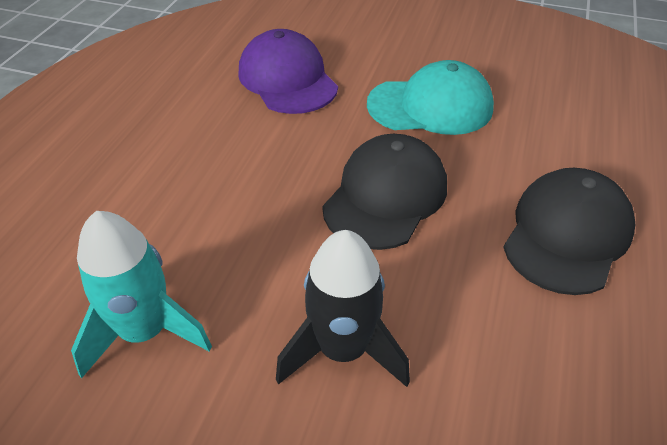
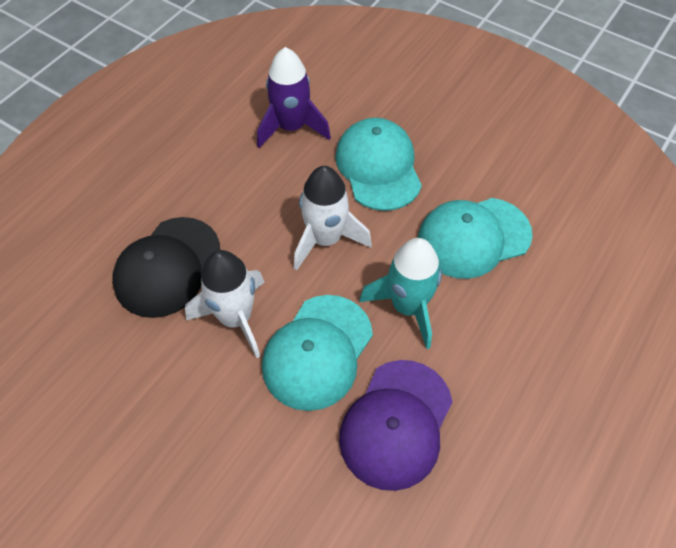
black cap: 2 -> 1
black rocket: 1 -> 0
purple rocket: 0 -> 1
turquoise cap: 1 -> 3
white rocket: 0 -> 2

